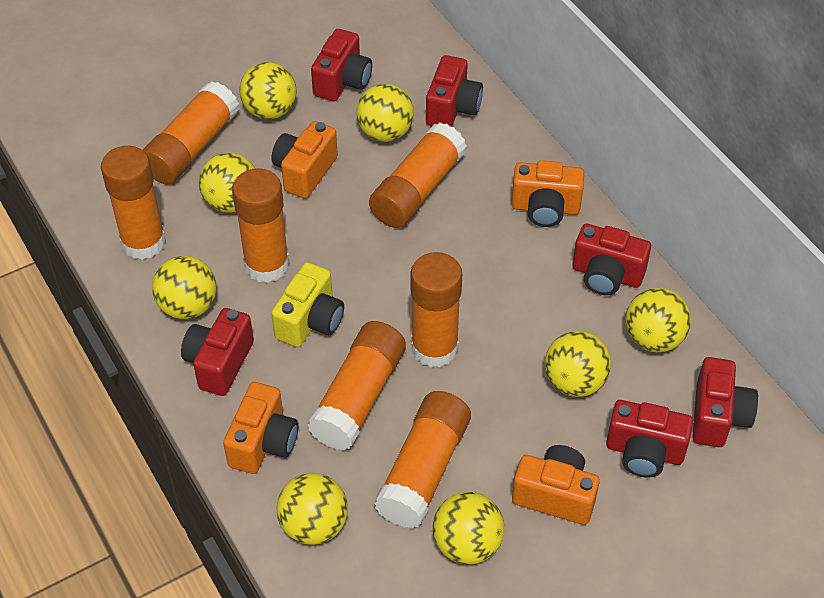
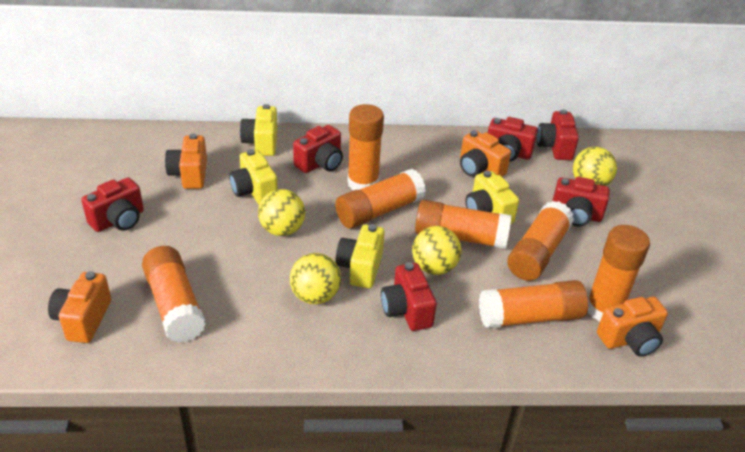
yellow ball: 8 -> 4
yellow camera: 1 -> 4

